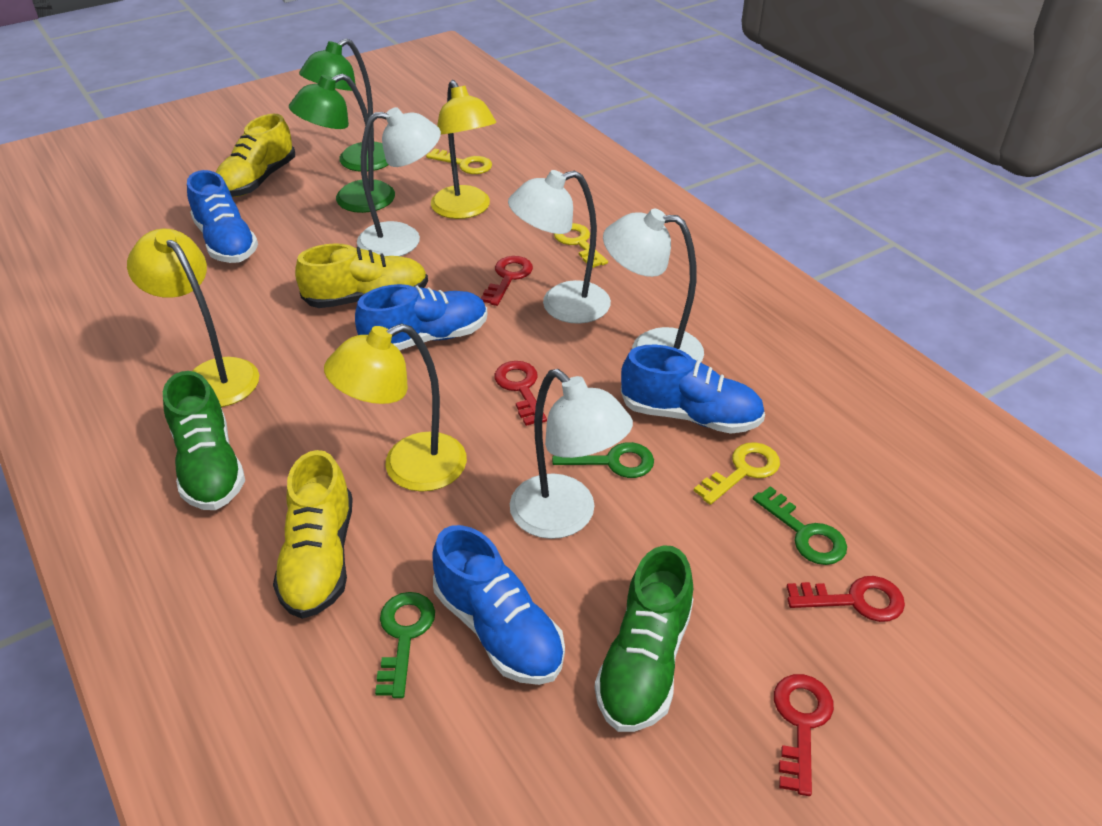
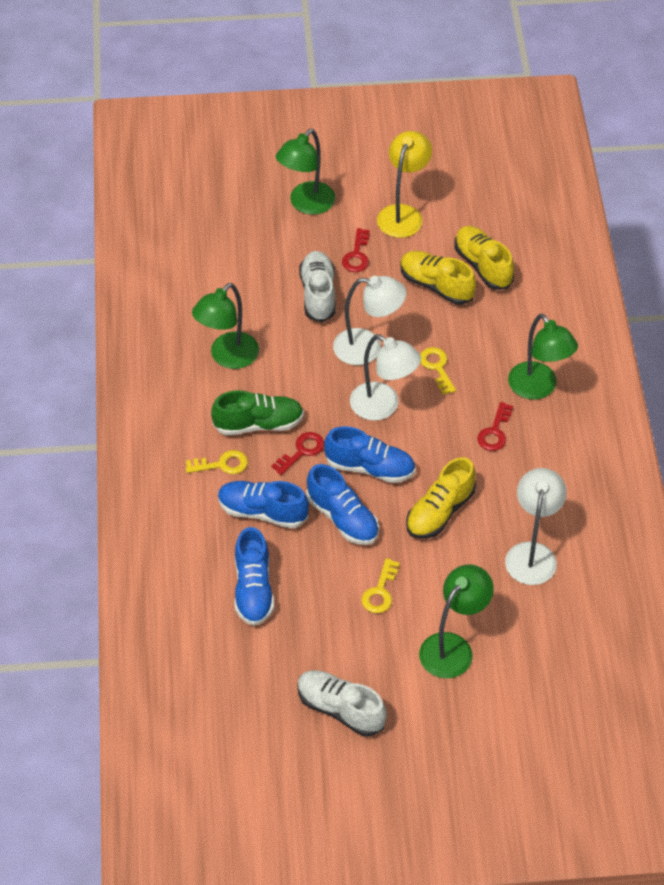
green key: 3 -> 0
green lamp: 2 -> 4
green shoe: 2 -> 1
red key: 4 -> 3
white lamp: 4 -> 3
white shoe: 0 -> 2
yellow lamp: 3 -> 1

